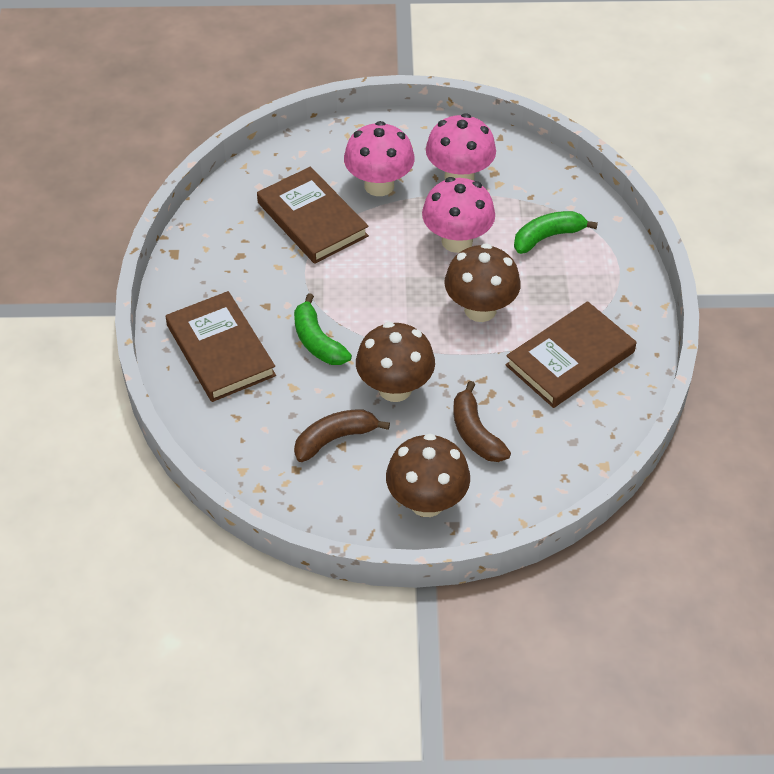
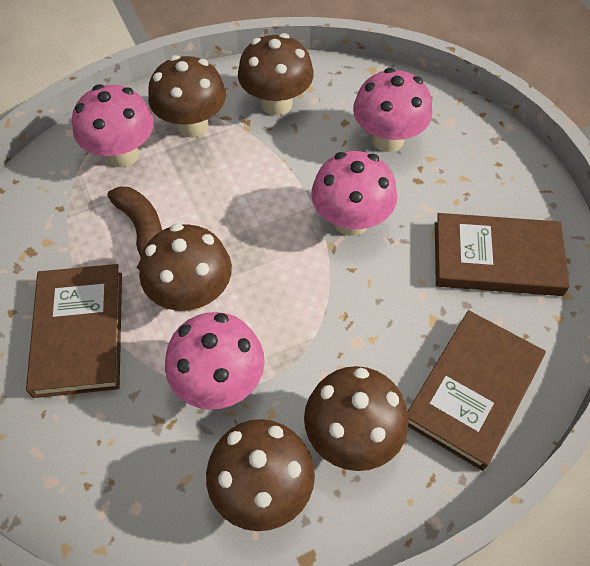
brown banana: 2 -> 1
brown mushroom: 3 -> 5
green banana: 2 -> 0
pink mushroom: 3 -> 4

